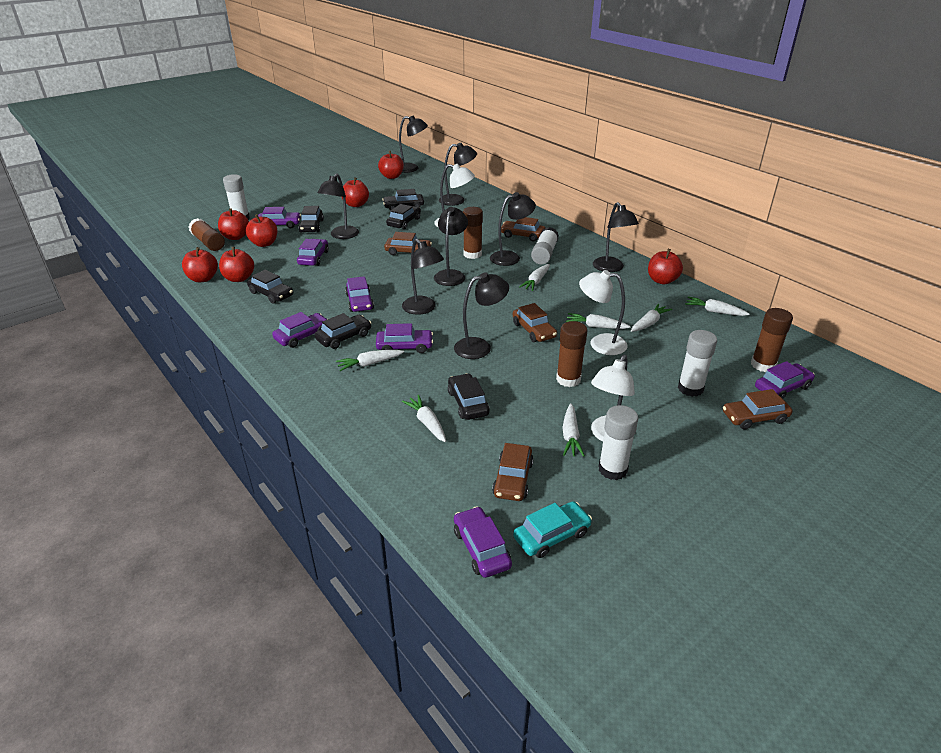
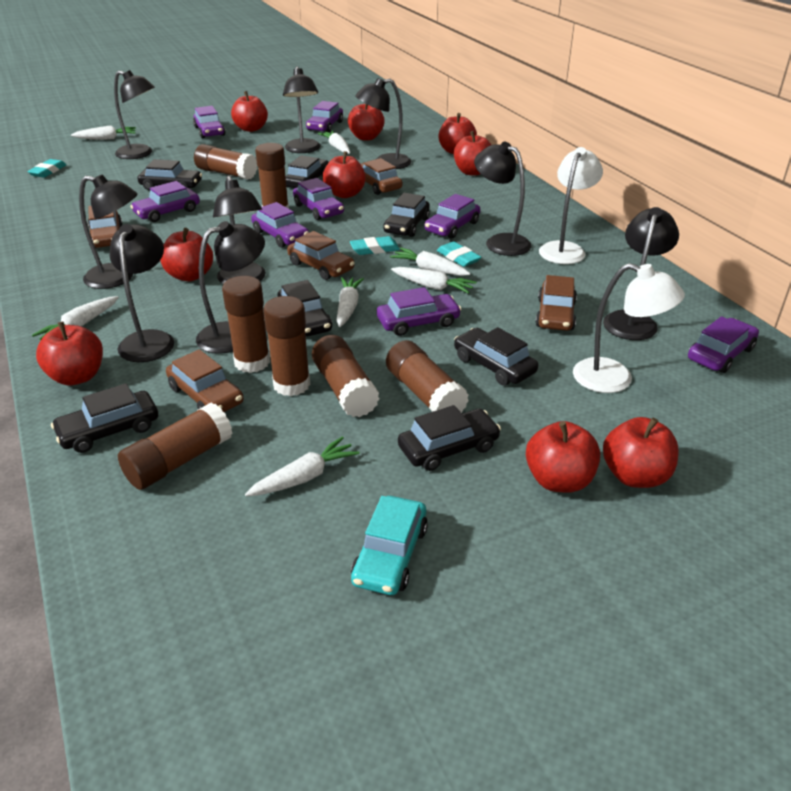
black car: 6 -> 7
black lamp: 8 -> 9
brown glue stick: 4 -> 7
purple car: 7 -> 8
red apple: 7 -> 9
turquoise eraser: 0 -> 3
white glue stick: 4 -> 0
white lamp: 3 -> 2

